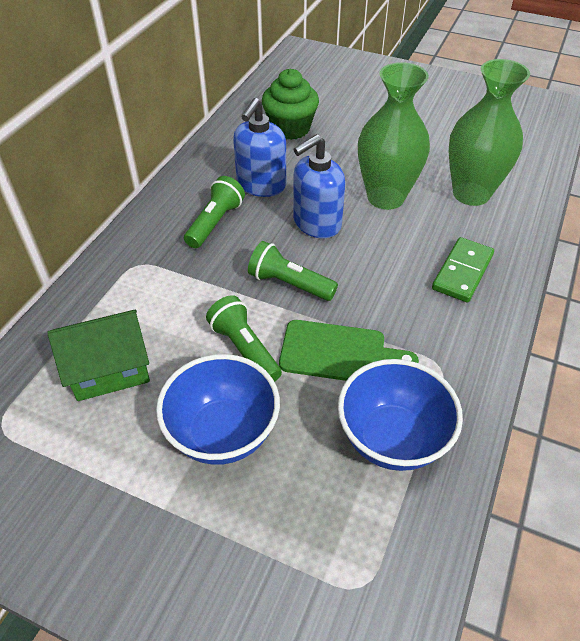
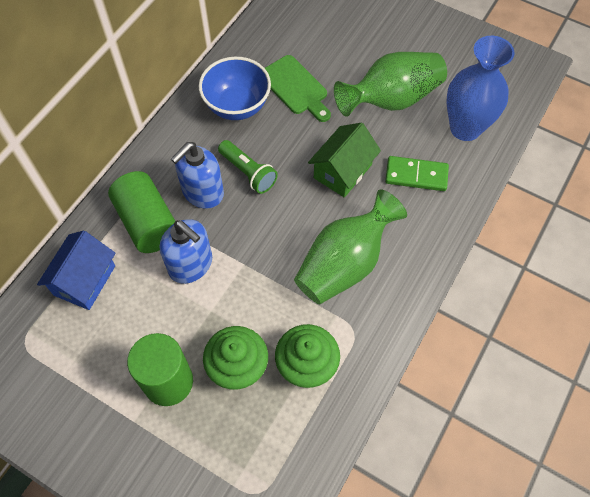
blue bowl: 2 -> 1
blue house: 0 -> 1
blue vase: 0 -> 1
green cupcake: 1 -> 2
green cylinder: 0 -> 2
green flashlight: 3 -> 1

